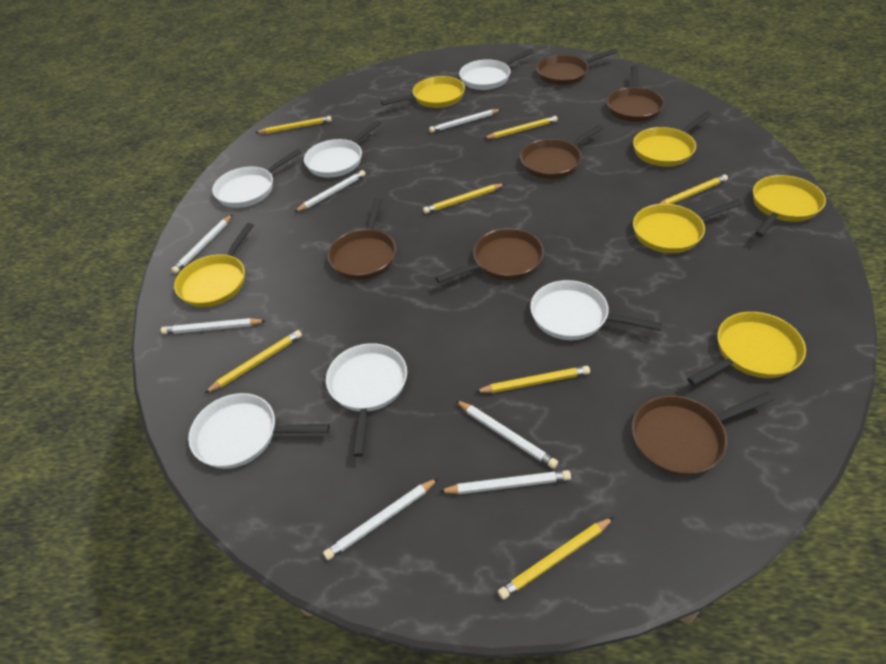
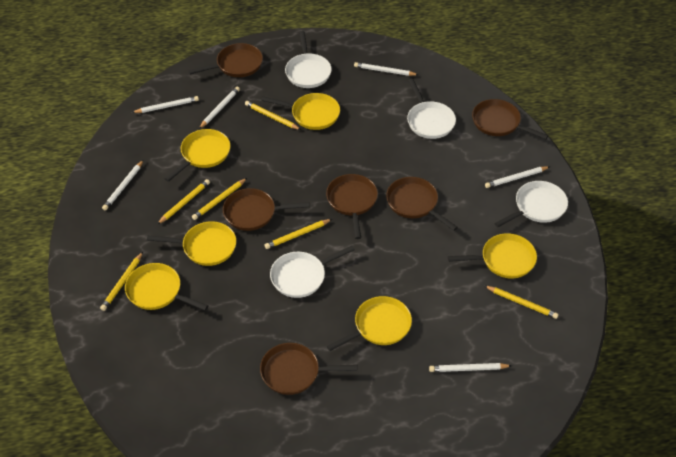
white pan: 6 -> 4
white pencil: 7 -> 6
yellow pencil: 7 -> 6

